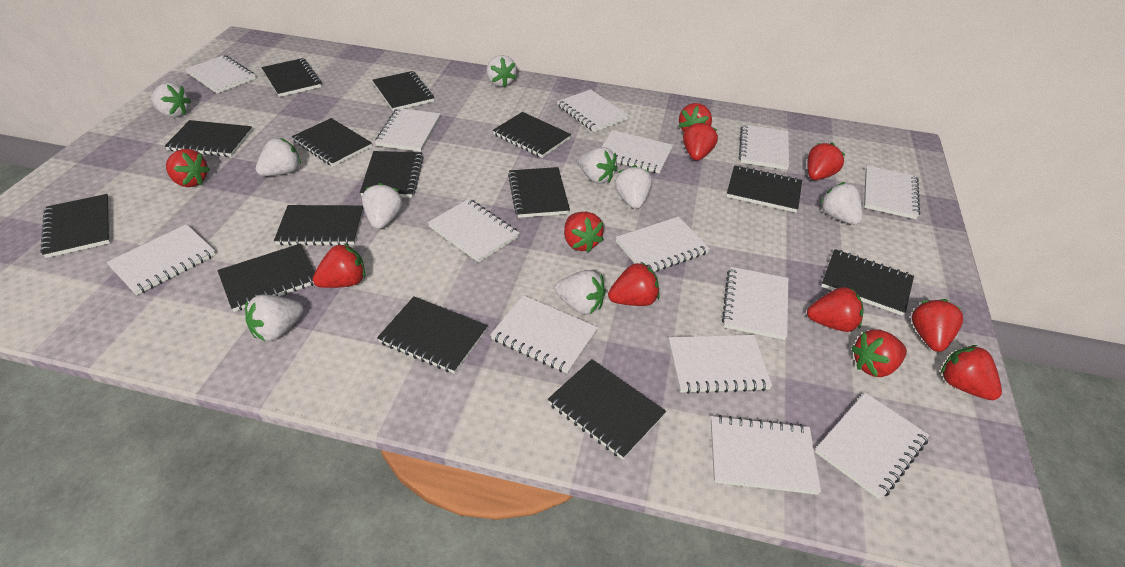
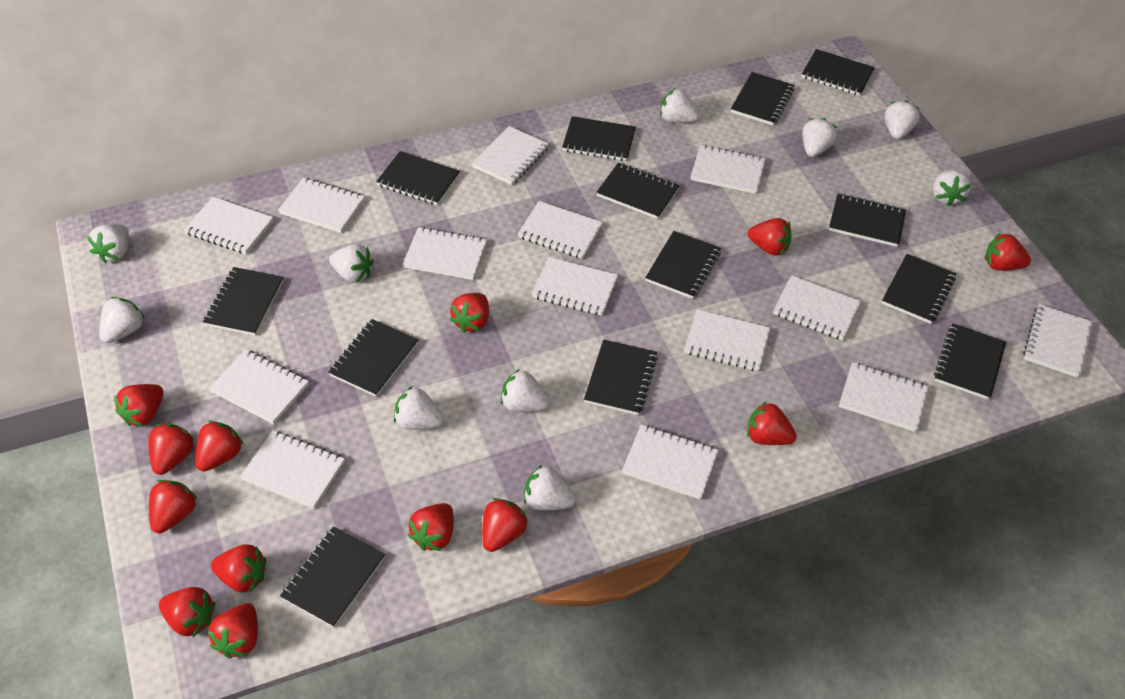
black notebook: 14 -> 13
red strawberry: 11 -> 13
white strawberry: 9 -> 10

